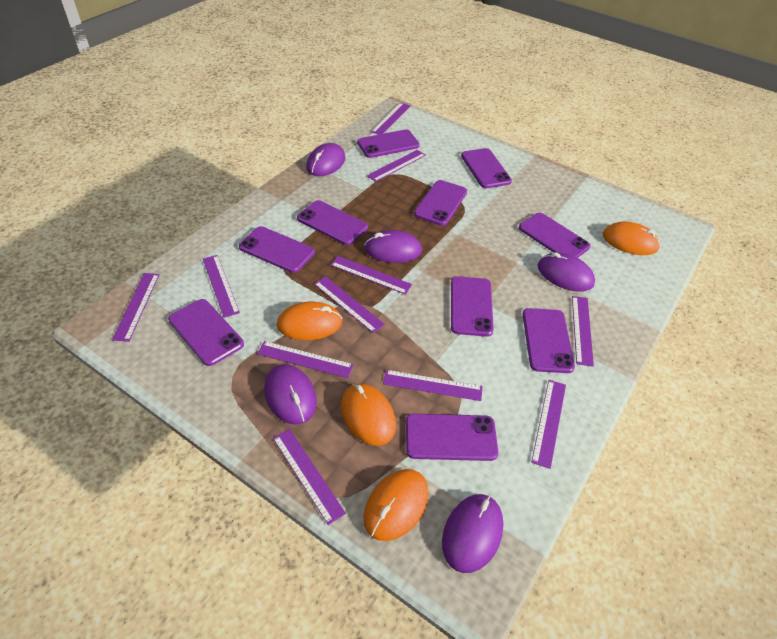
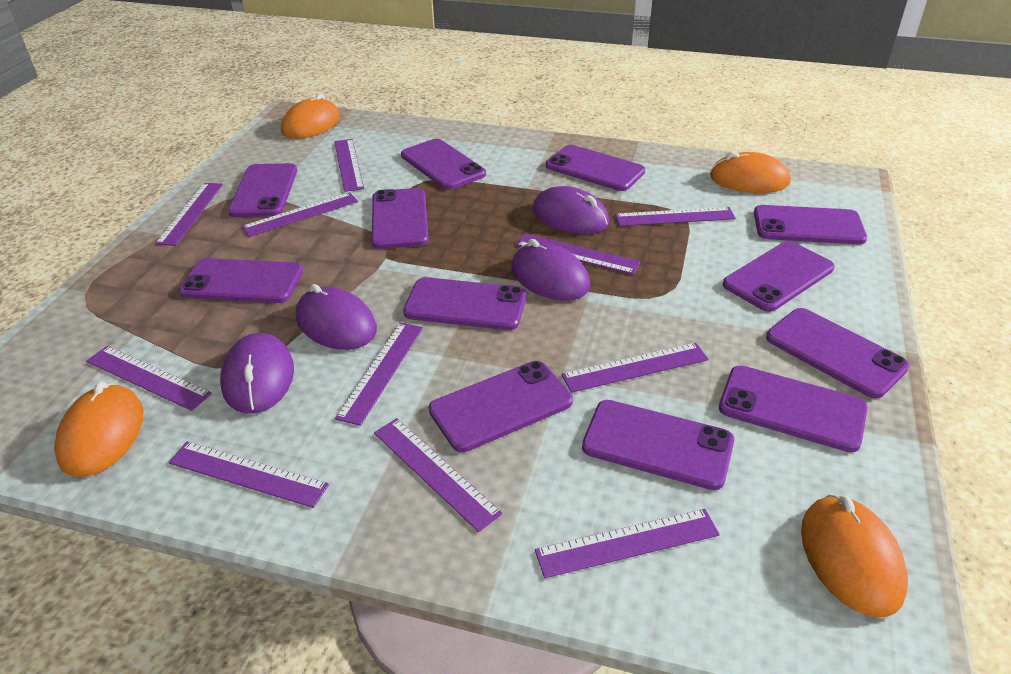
purple mouse: 5 -> 4
purple phone: 10 -> 12

